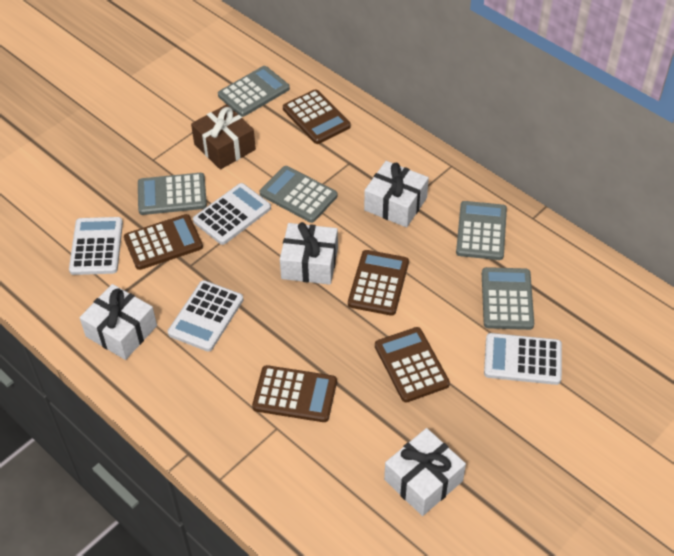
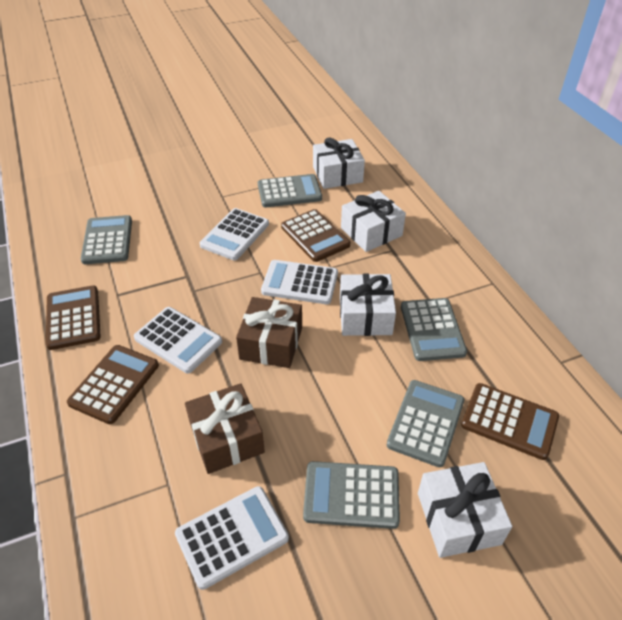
brown calculator: 5 -> 4
brown gift: 1 -> 2

